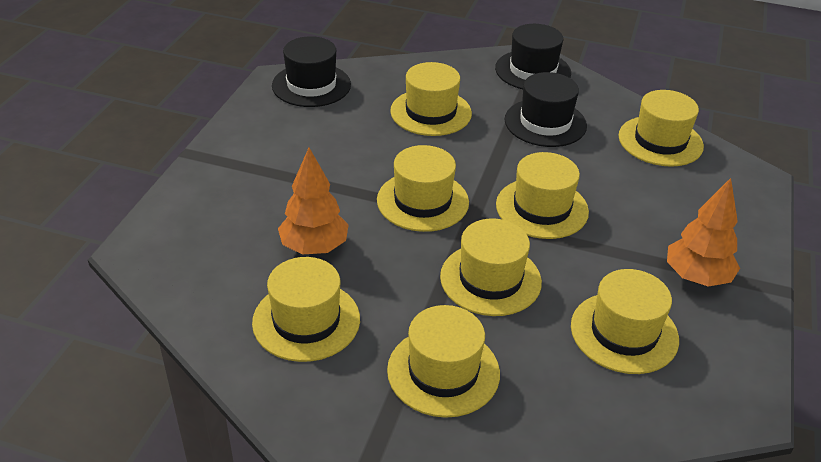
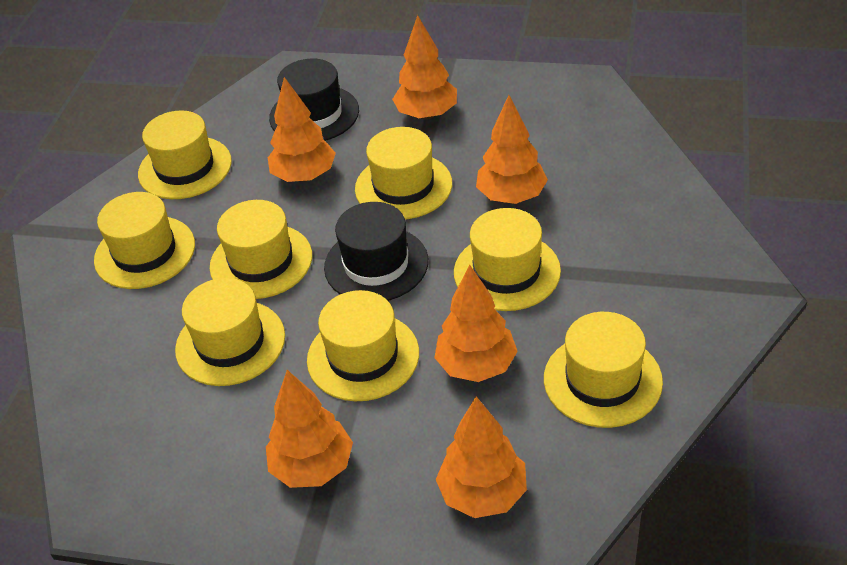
black hat: 3 -> 2
orange tree: 2 -> 6

